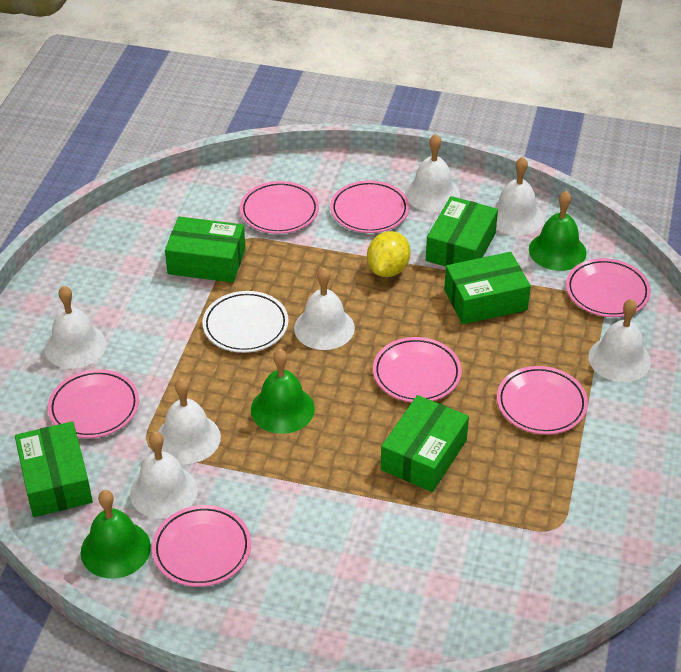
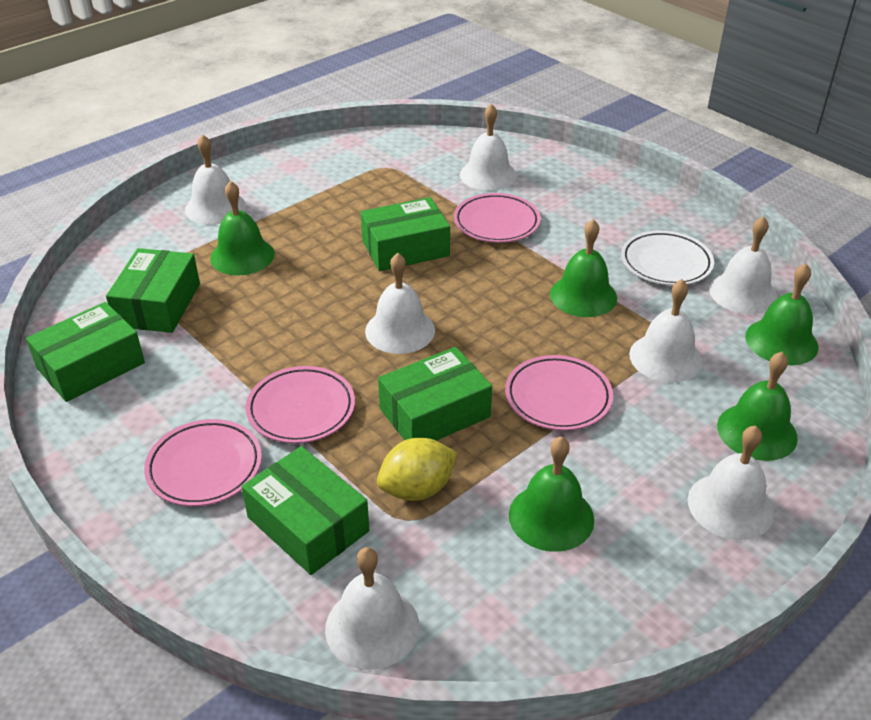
green bell: 3 -> 5
pink plate: 7 -> 4

